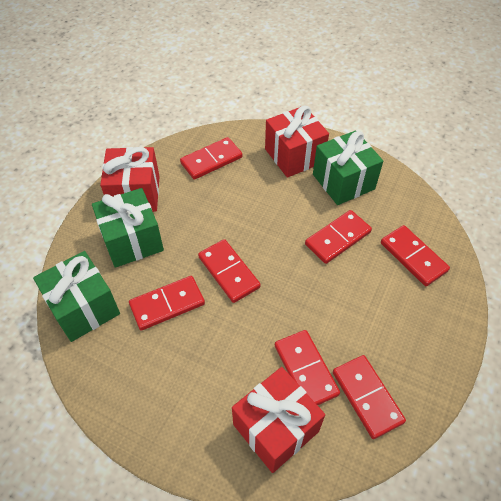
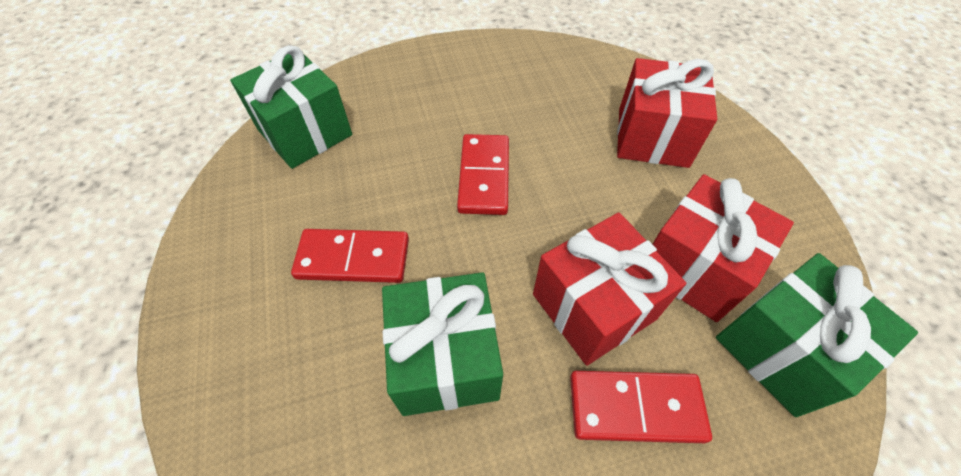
red domino: 7 -> 3

